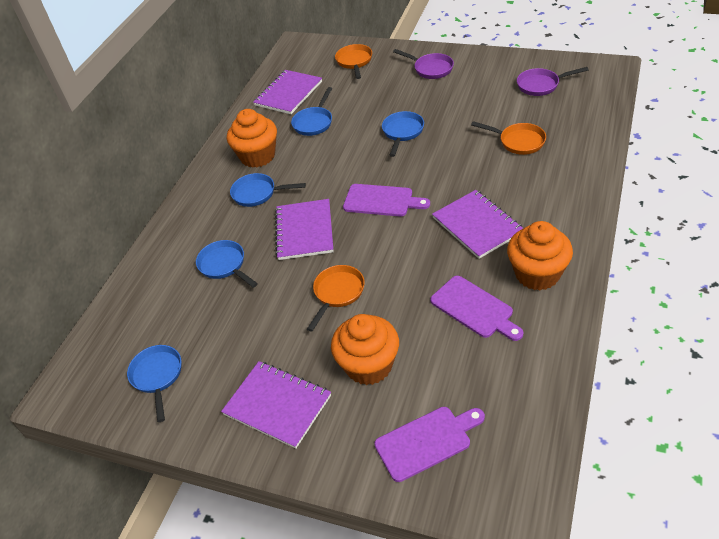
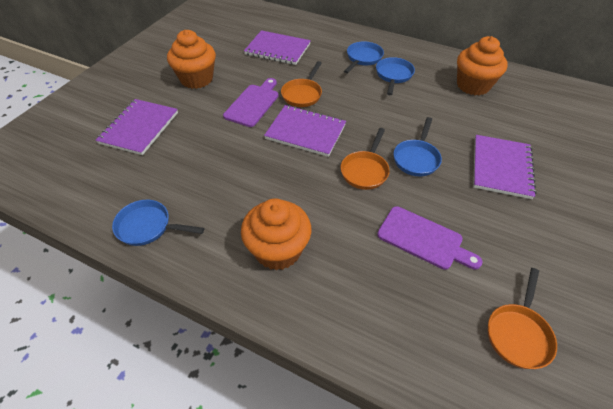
blue pan: 5 -> 4
purple cutting board: 3 -> 2
purple pan: 2 -> 0

